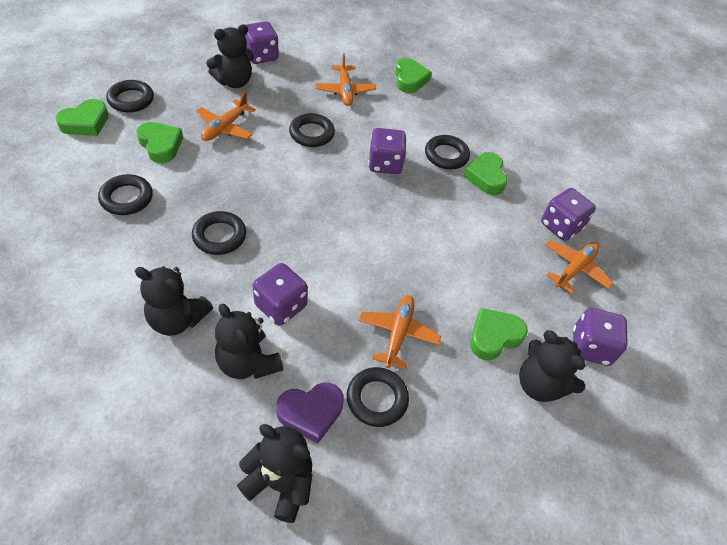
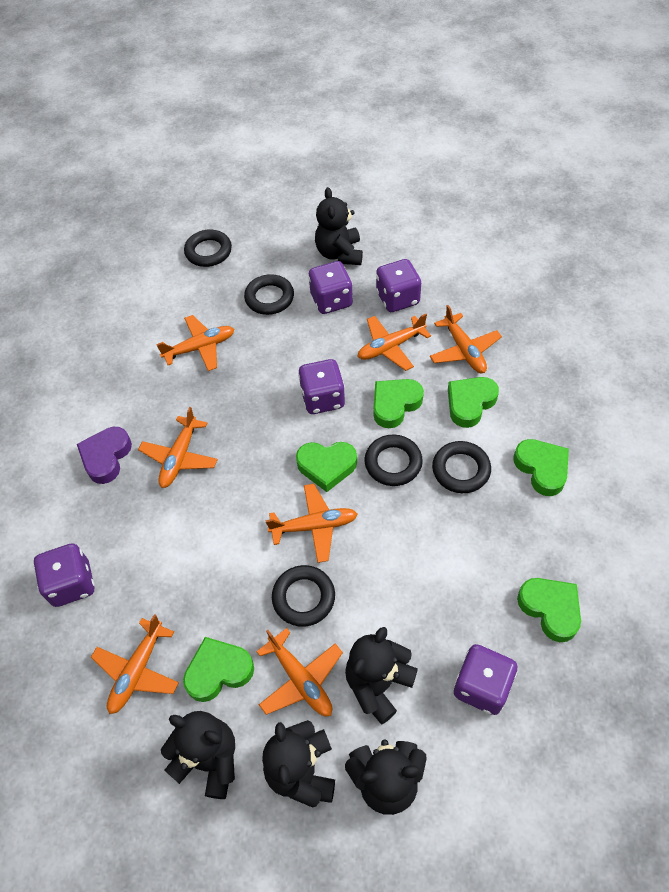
black ring: 6 -> 5
green heart: 5 -> 6
orange plane: 4 -> 7

